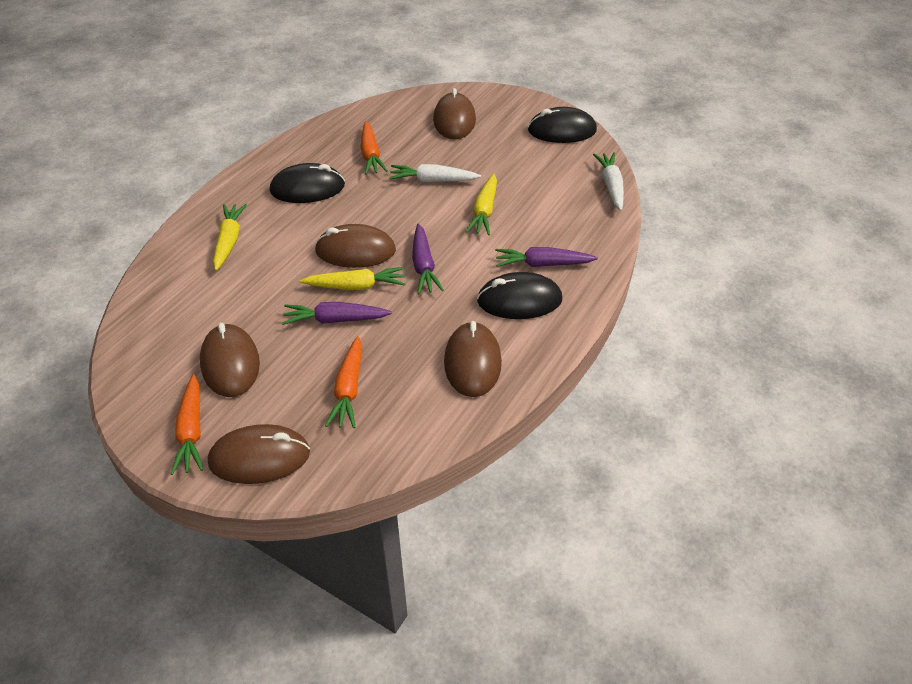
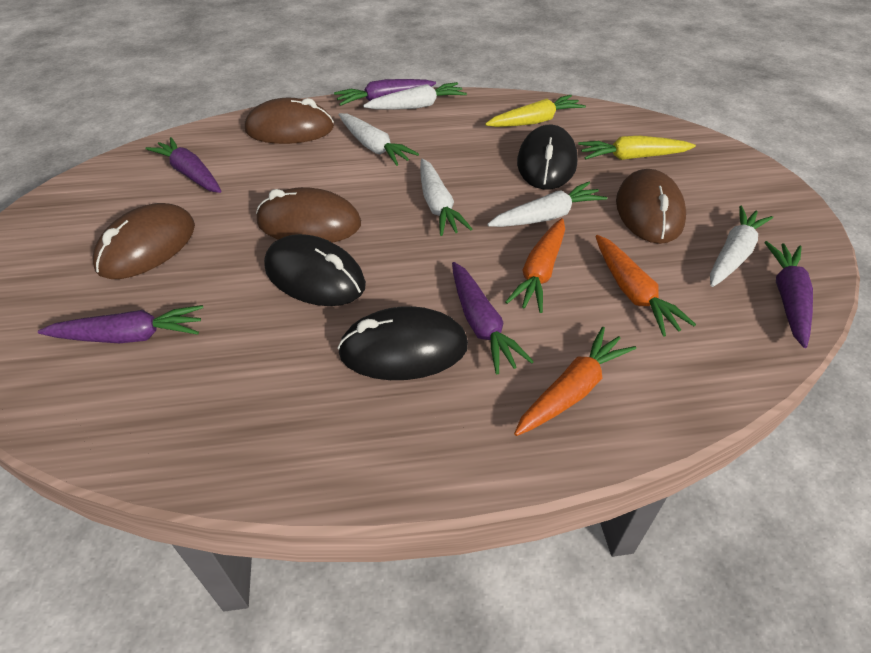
brown mouse: 5 -> 4
purple carrot: 3 -> 5
white carrot: 2 -> 5
yellow carrot: 3 -> 2

